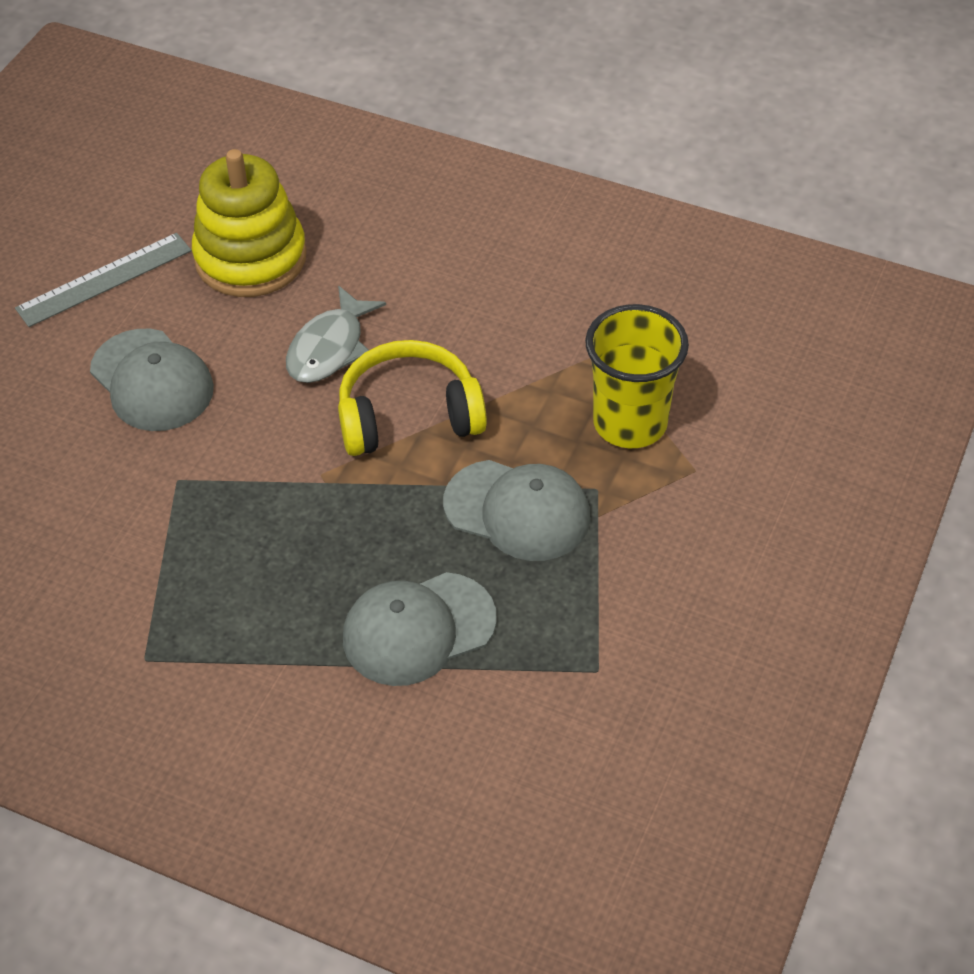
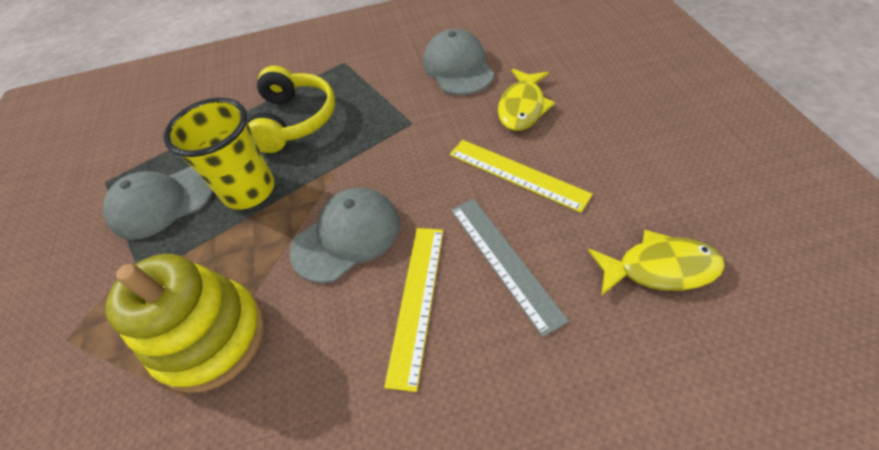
grey fish: 1 -> 0
yellow fish: 0 -> 2
yellow ruler: 0 -> 2

